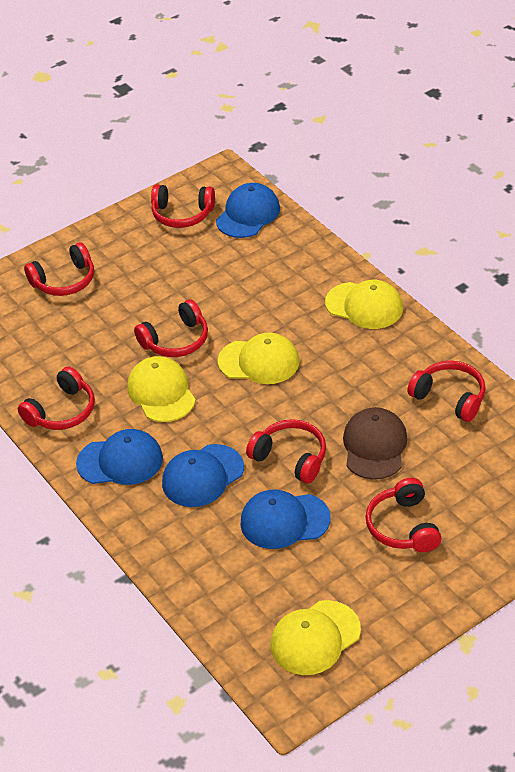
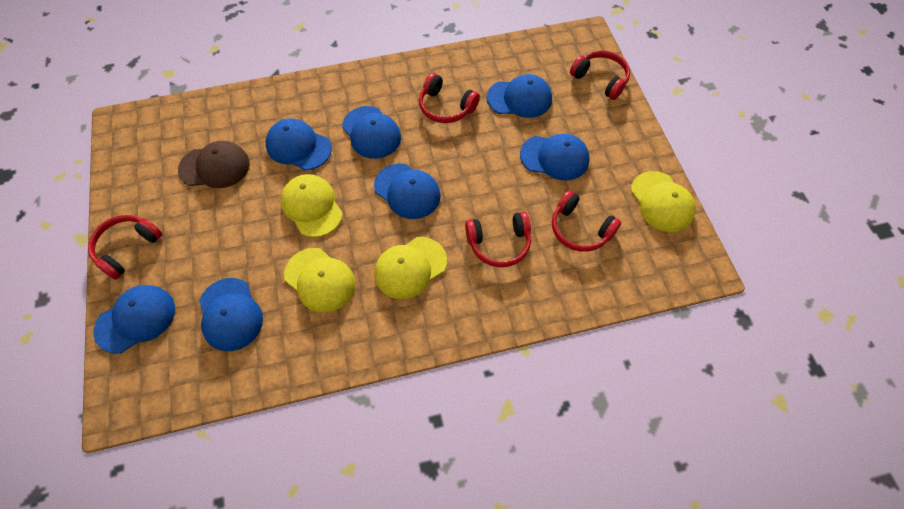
blue cap: 4 -> 7
red headphones: 7 -> 5

